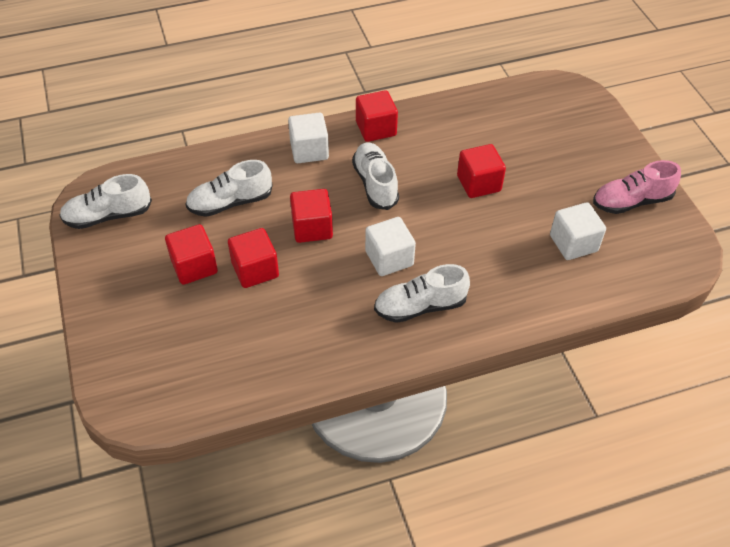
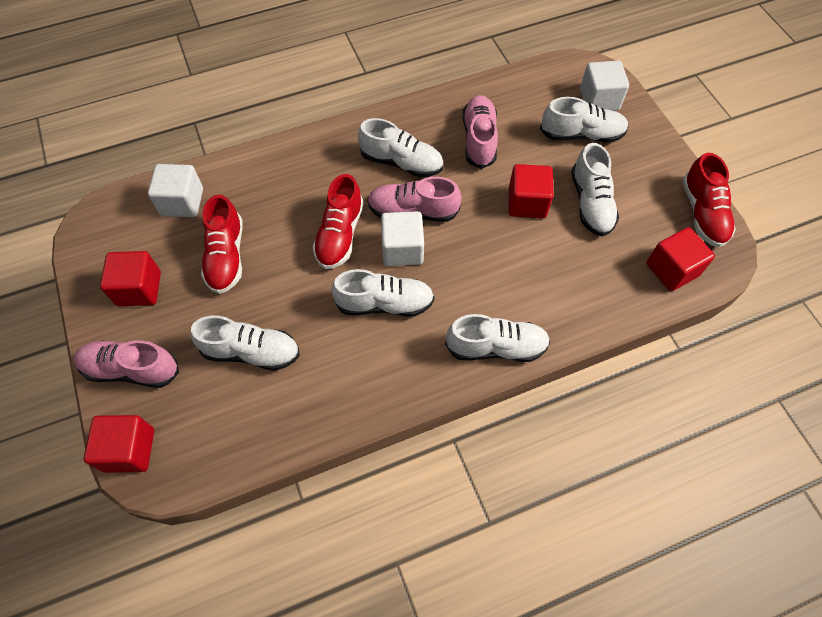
pink shoe: 1 -> 3
red cube: 5 -> 4
red shoe: 0 -> 3
white shoe: 4 -> 6

